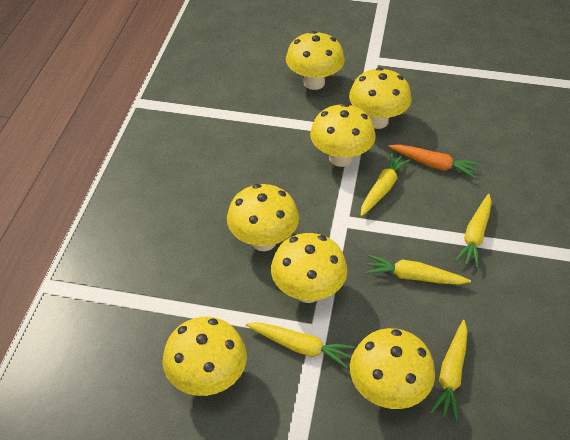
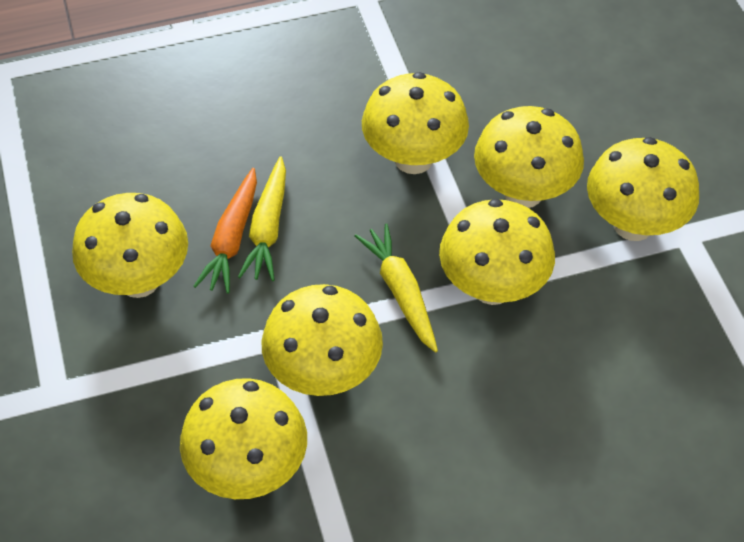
yellow carrot: 5 -> 2

